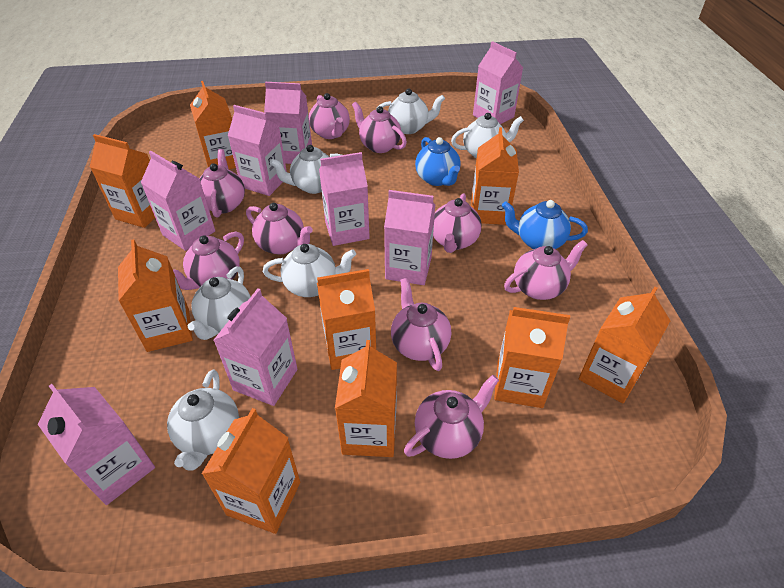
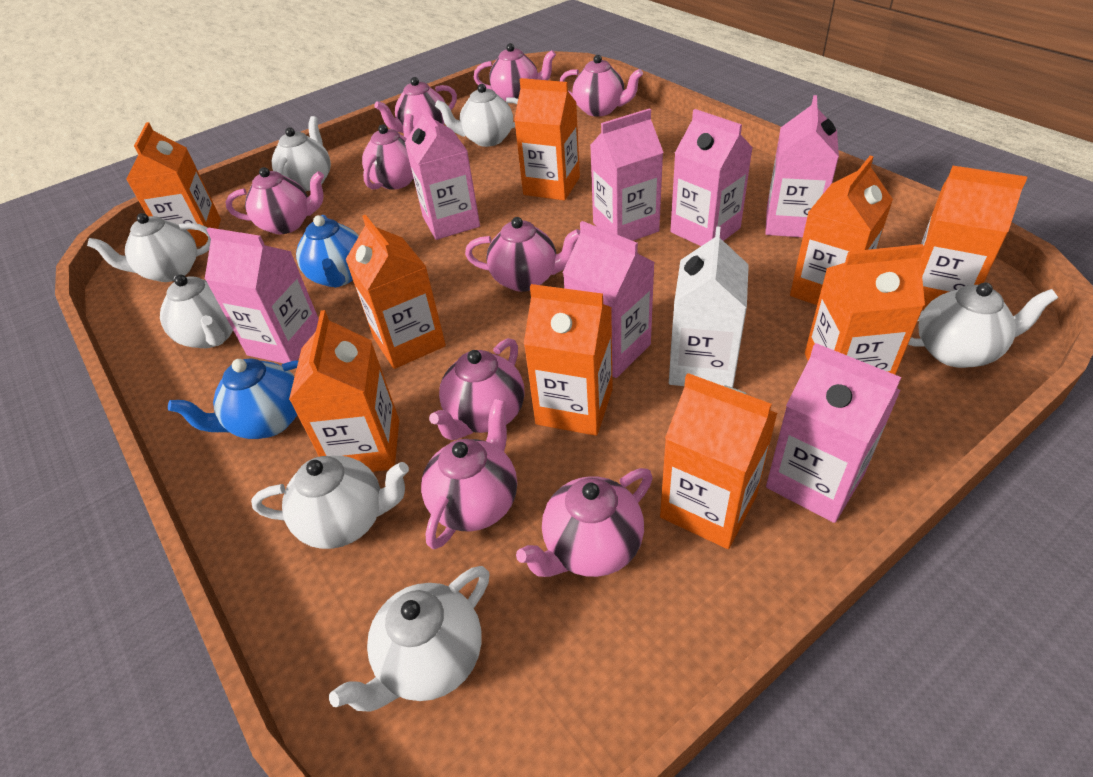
pink carton: 8 -> 7
white carton: 0 -> 1
white teapot: 6 -> 7

